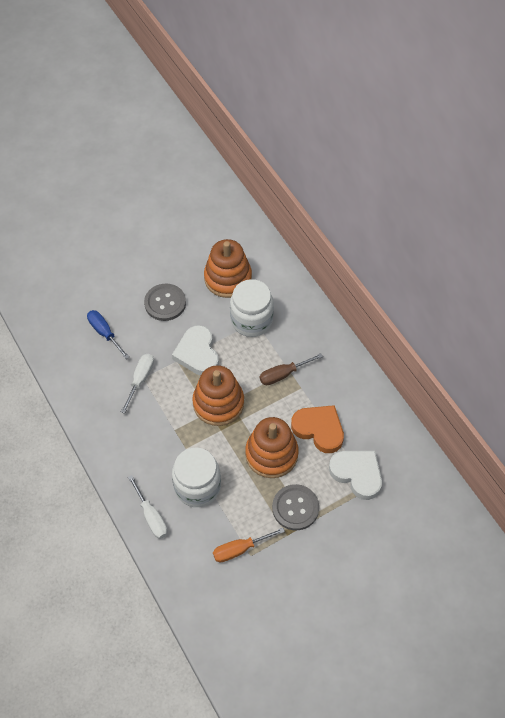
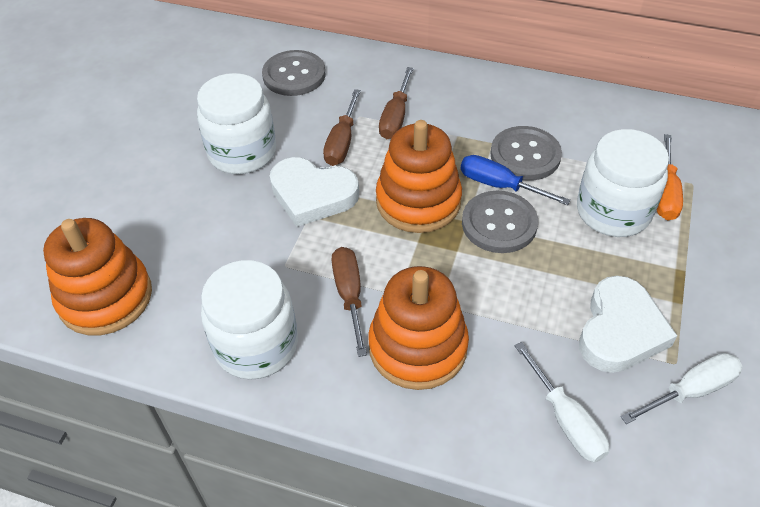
brown screwdriver: 1 -> 3
grey button: 2 -> 3
orange heart: 1 -> 0
white jar: 2 -> 3

